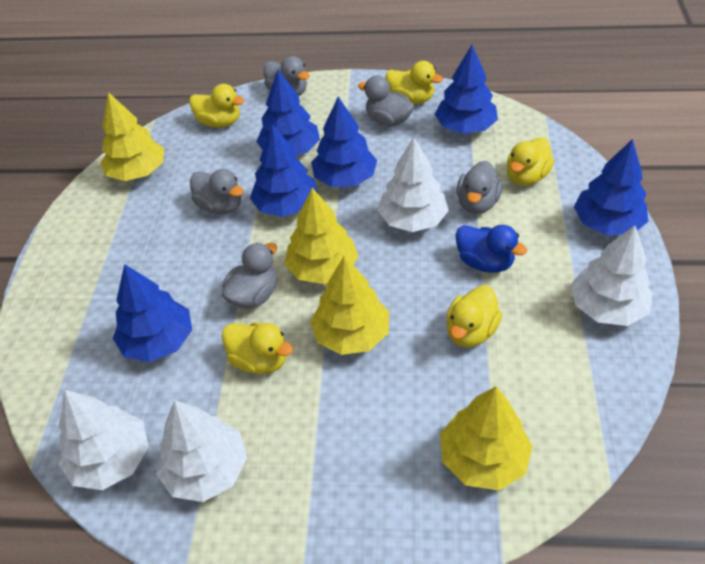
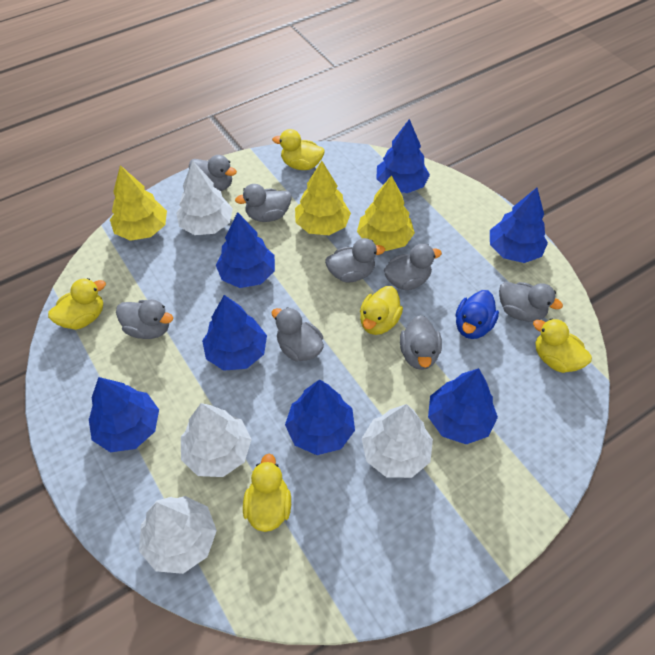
blue tree: 6 -> 7
grey duck: 5 -> 8
yellow tree: 4 -> 3

